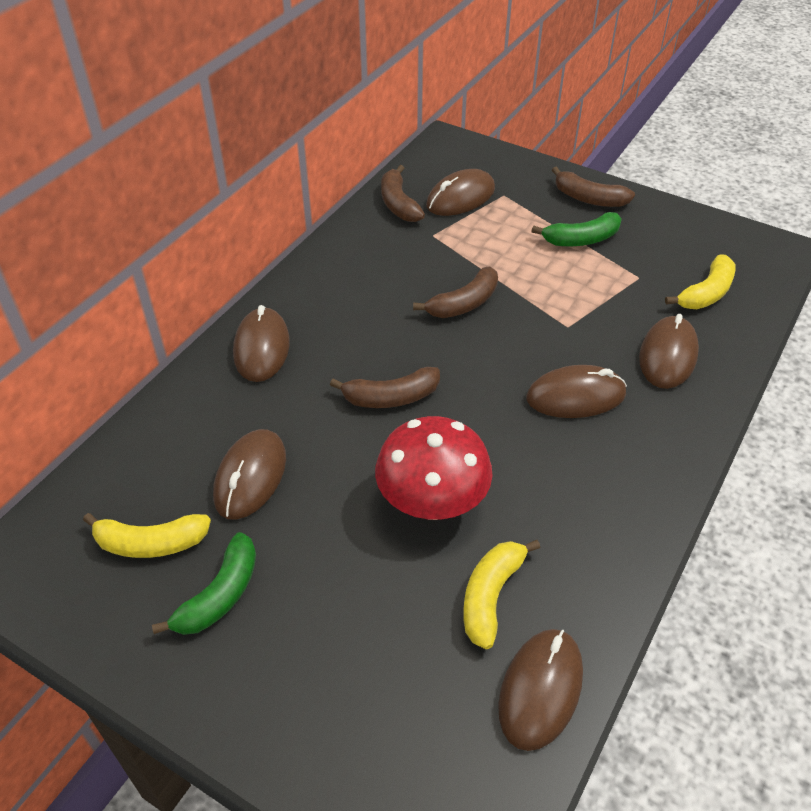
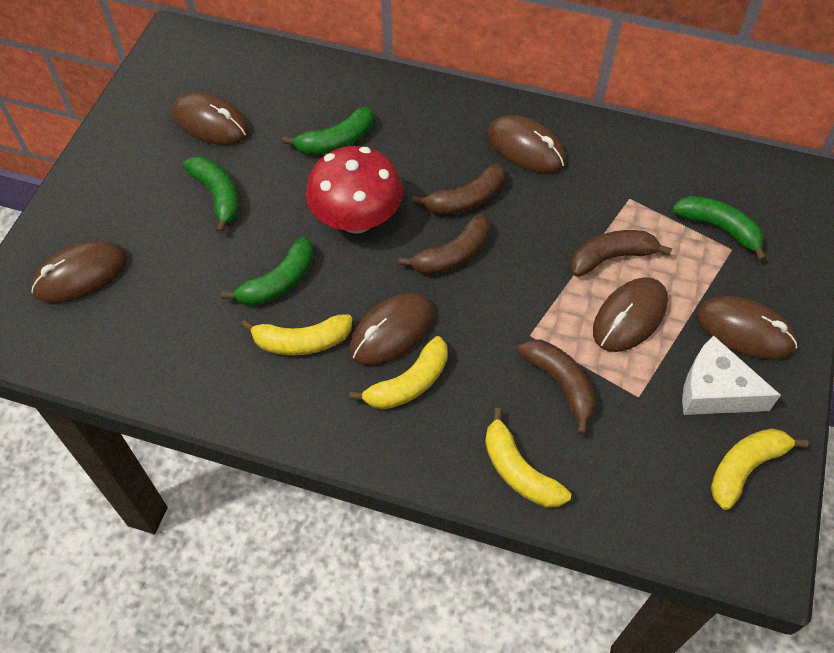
green banana: 2 -> 4
white cheese: 0 -> 1
yellow banana: 3 -> 4

